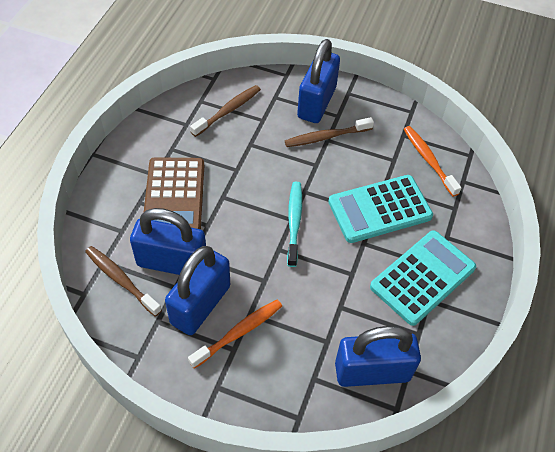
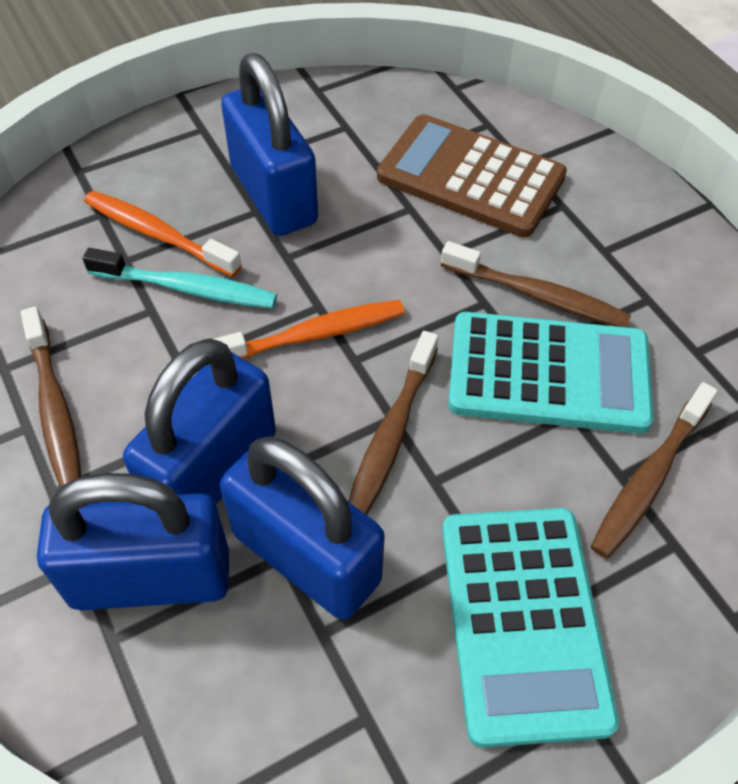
brown toothbrush: 3 -> 4

